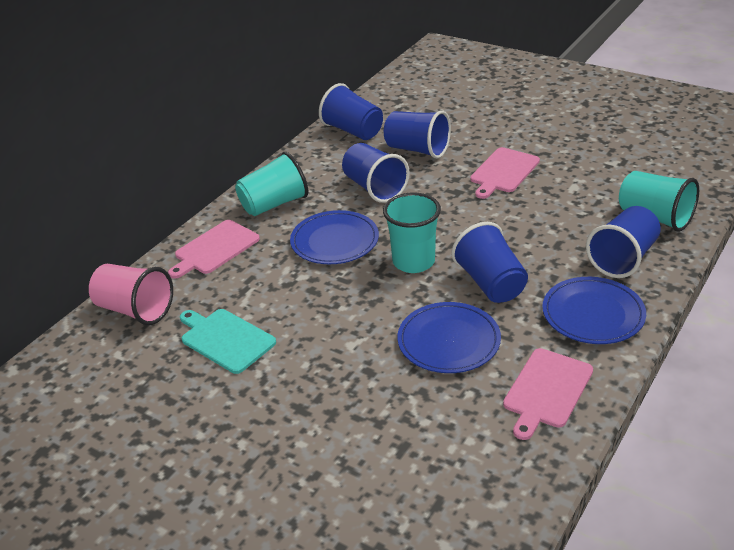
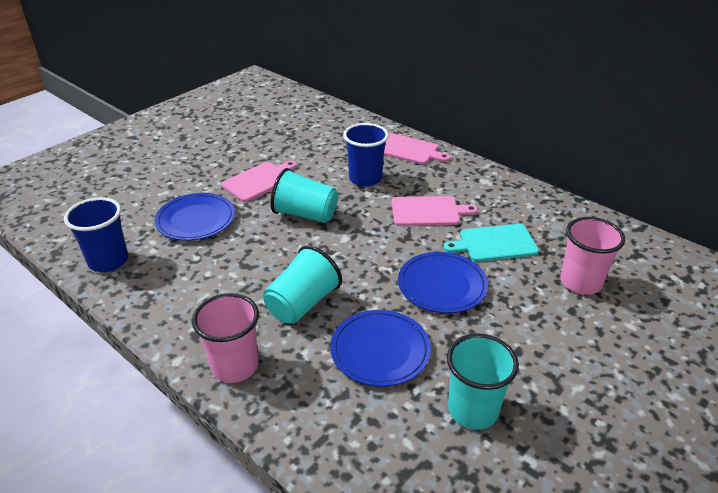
blue cup: 5 -> 2
pink cup: 1 -> 2

